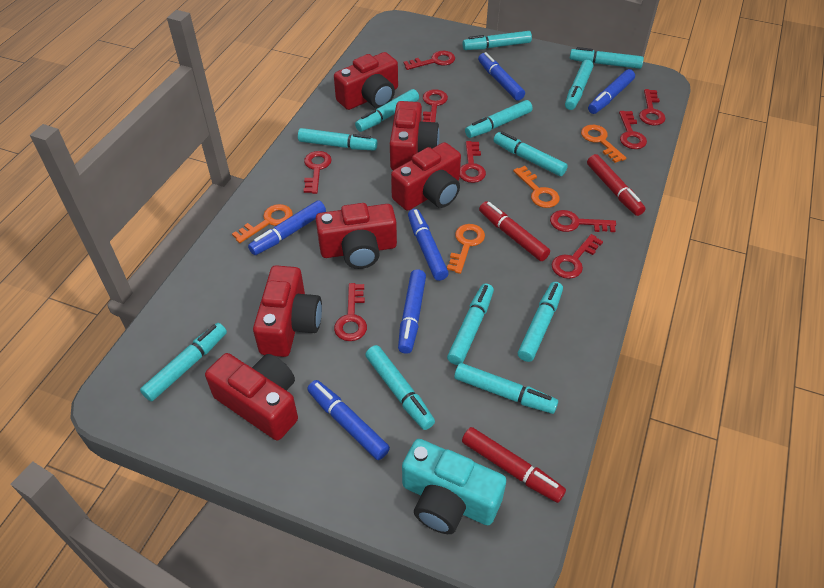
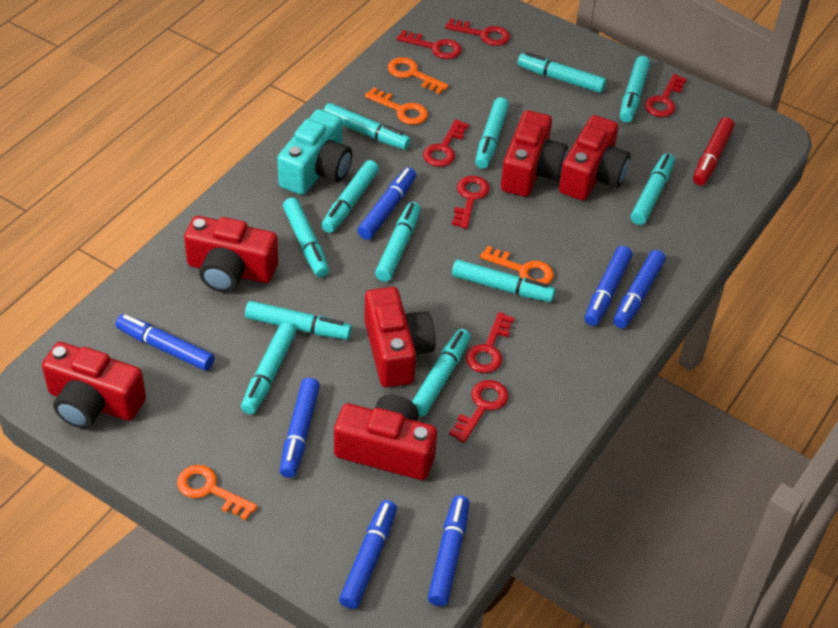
blue marker: 6 -> 7
red key: 9 -> 7
red marker: 3 -> 1

